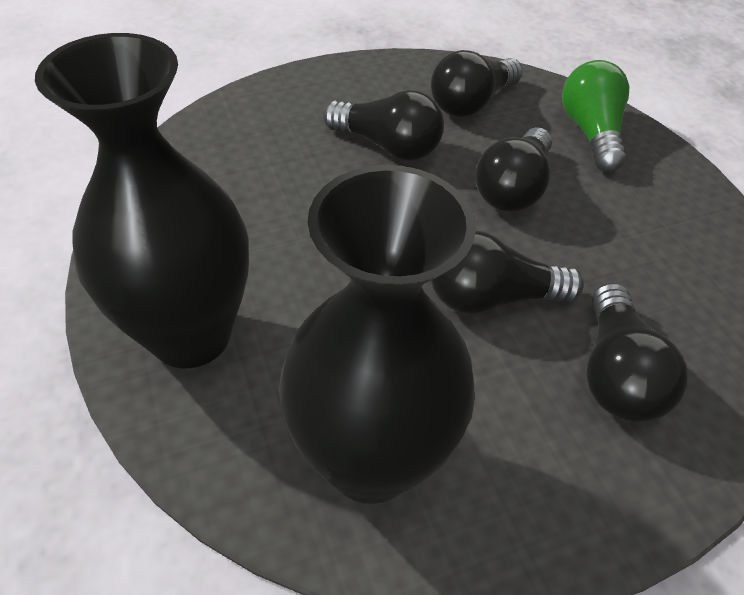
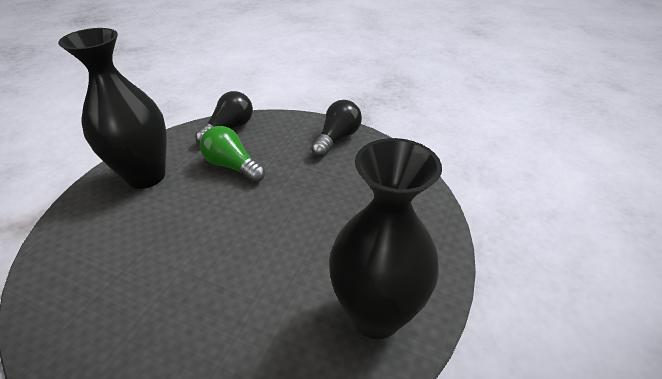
black light bulb: 5 -> 2

